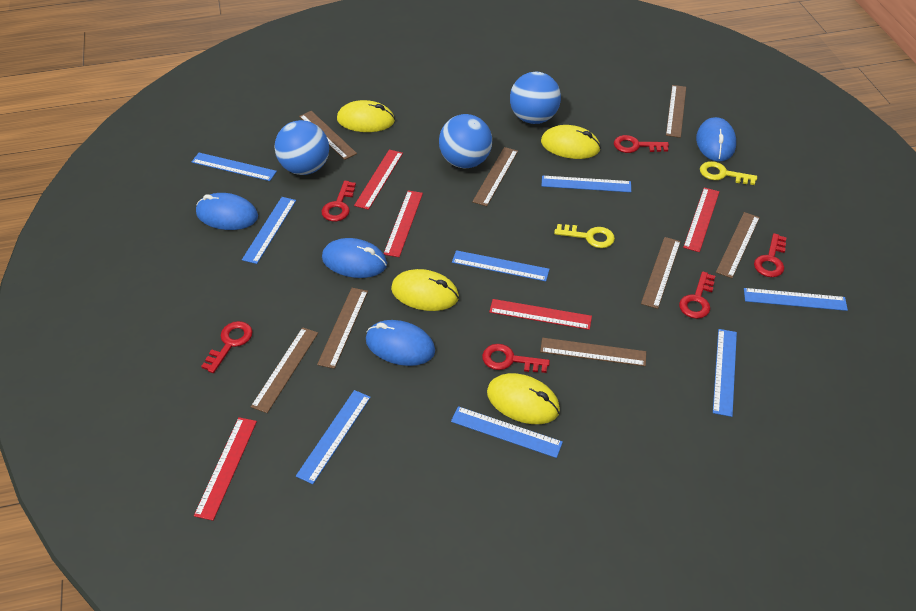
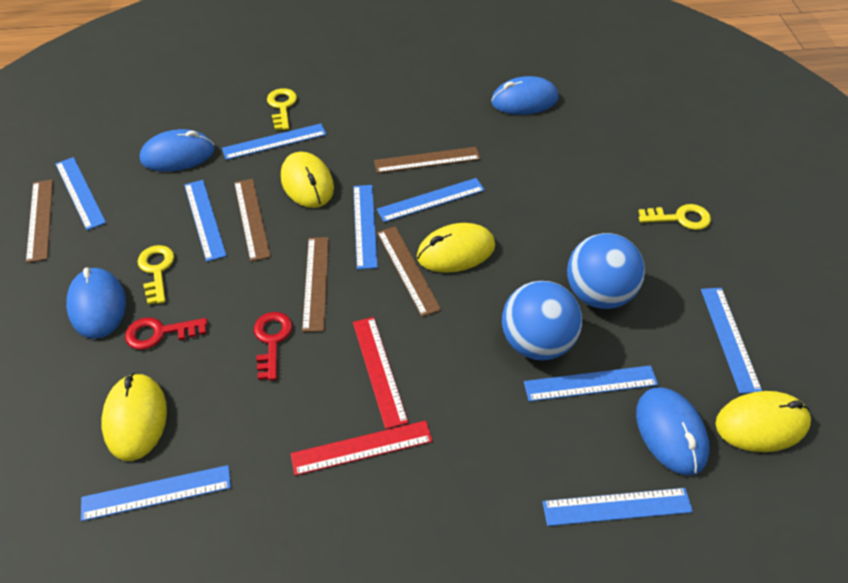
blue ball: 3 -> 2
blue ruler: 8 -> 9
brown ruler: 8 -> 5
red key: 6 -> 2
red ruler: 5 -> 2
yellow key: 2 -> 3

